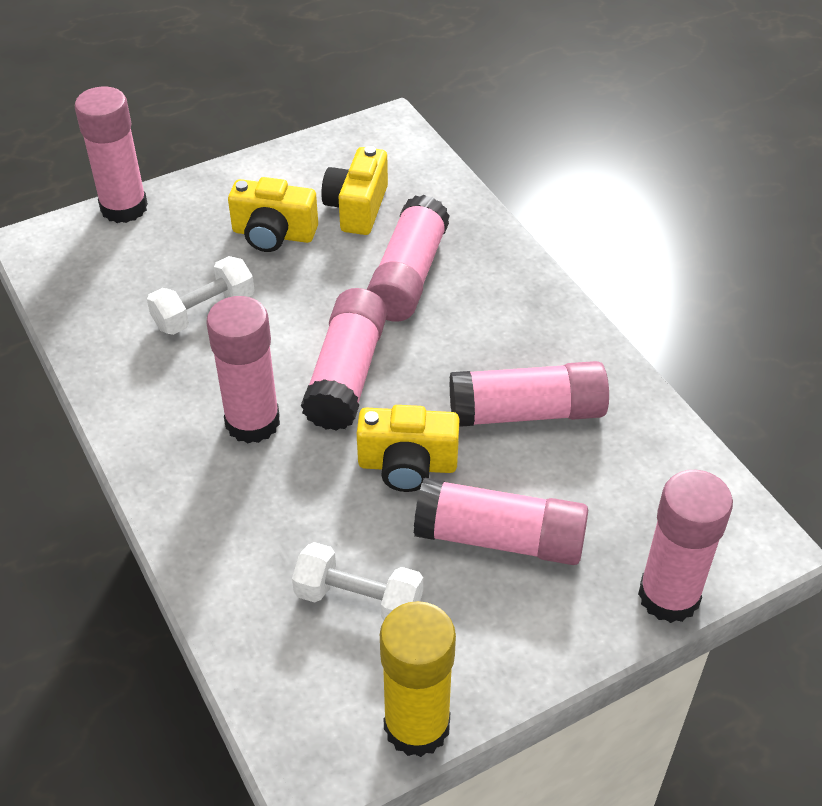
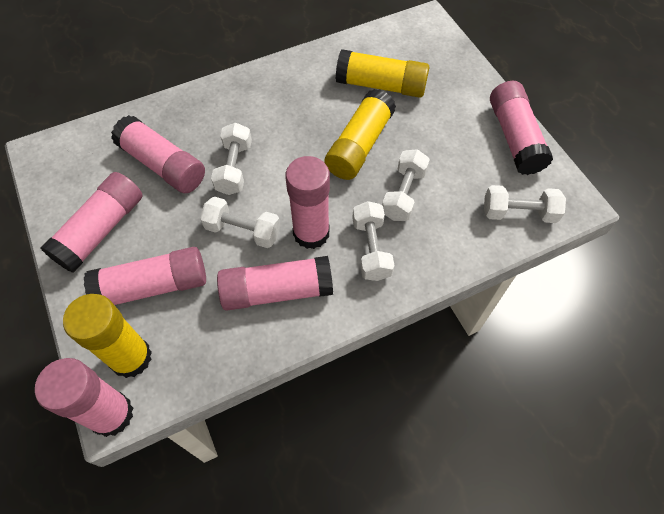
white dumbbell: 2 -> 5
yellow camera: 3 -> 0
yellow glue stick: 1 -> 3

